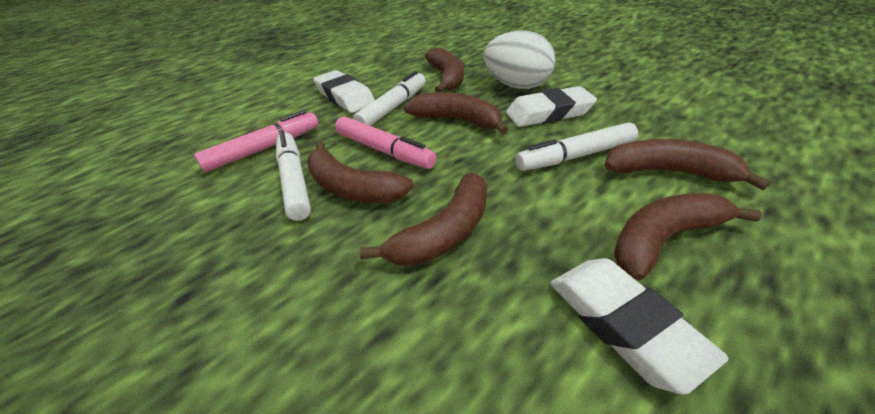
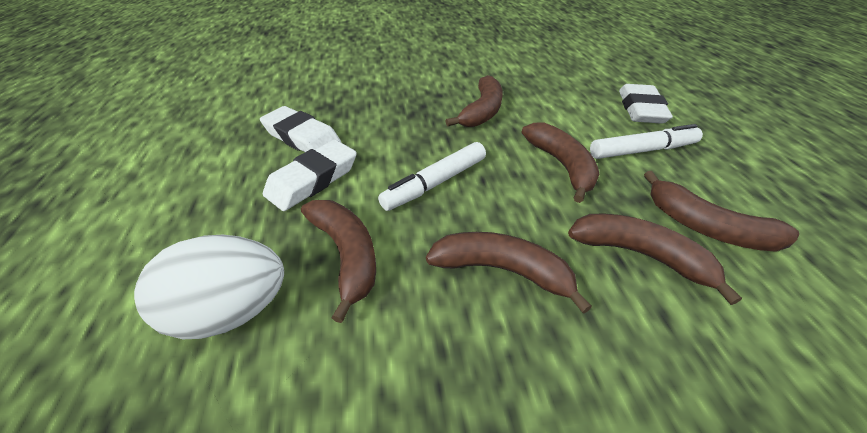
pink marker: 2 -> 0
white marker: 3 -> 2

